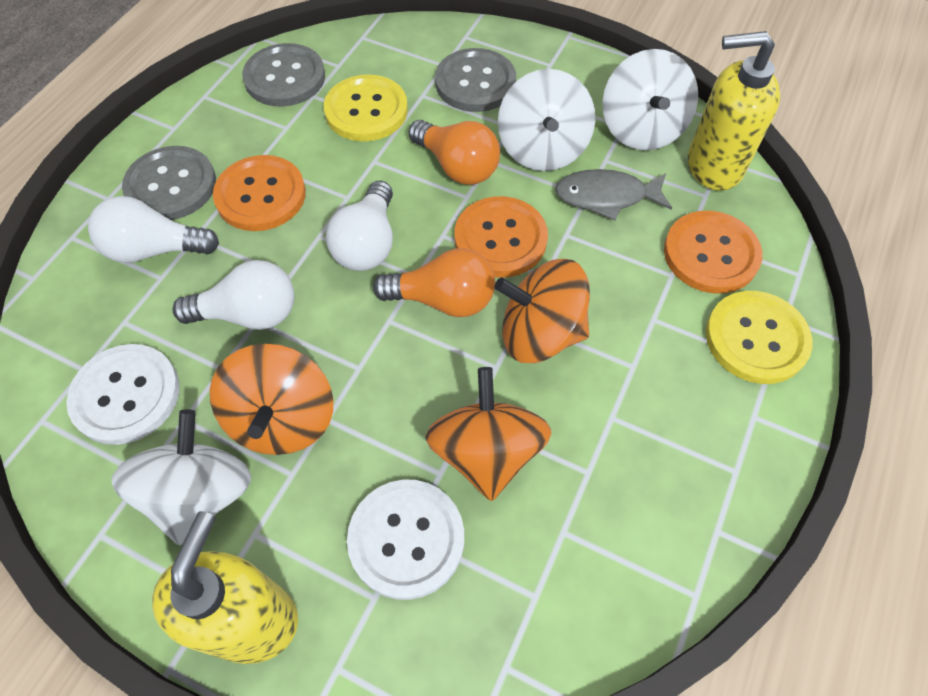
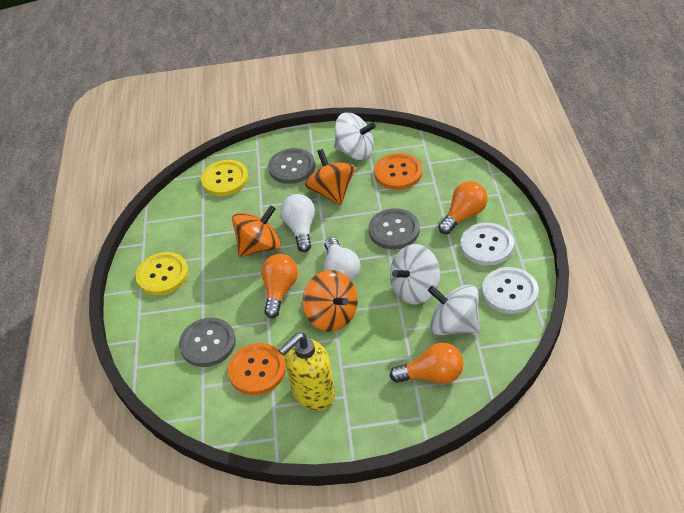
grey fish: 1 -> 0
orange button: 3 -> 2
orange light bulb: 2 -> 3
white light bulb: 3 -> 2
yellow soap dispenser: 2 -> 1

